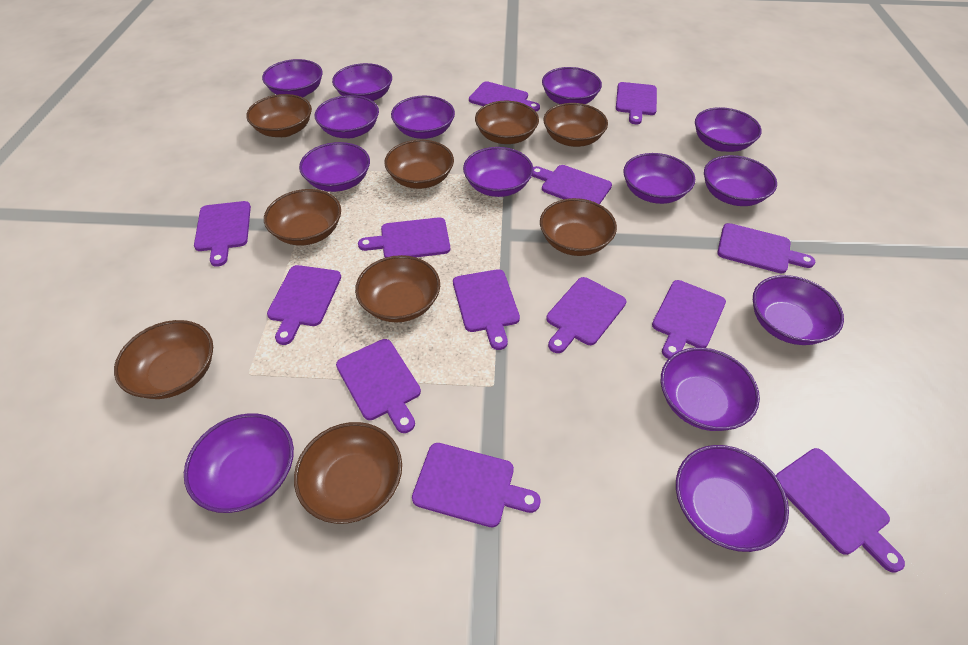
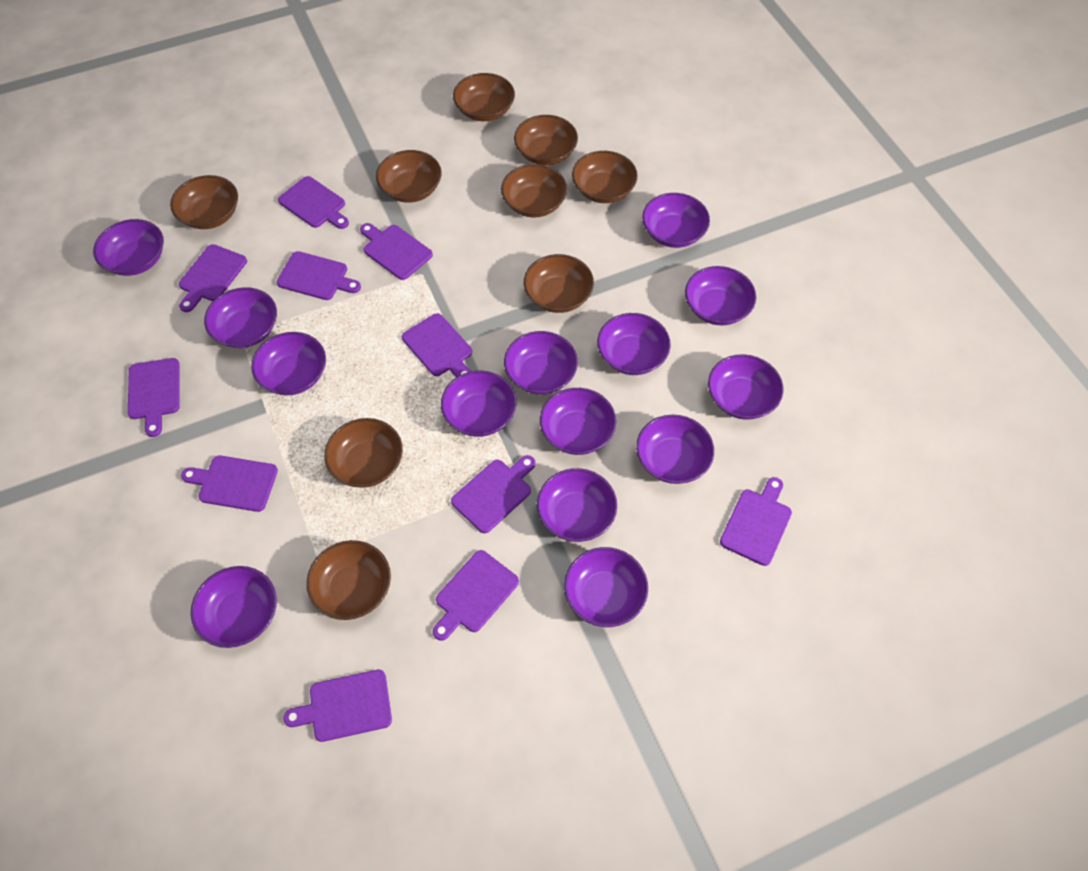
purple cutting board: 13 -> 11

